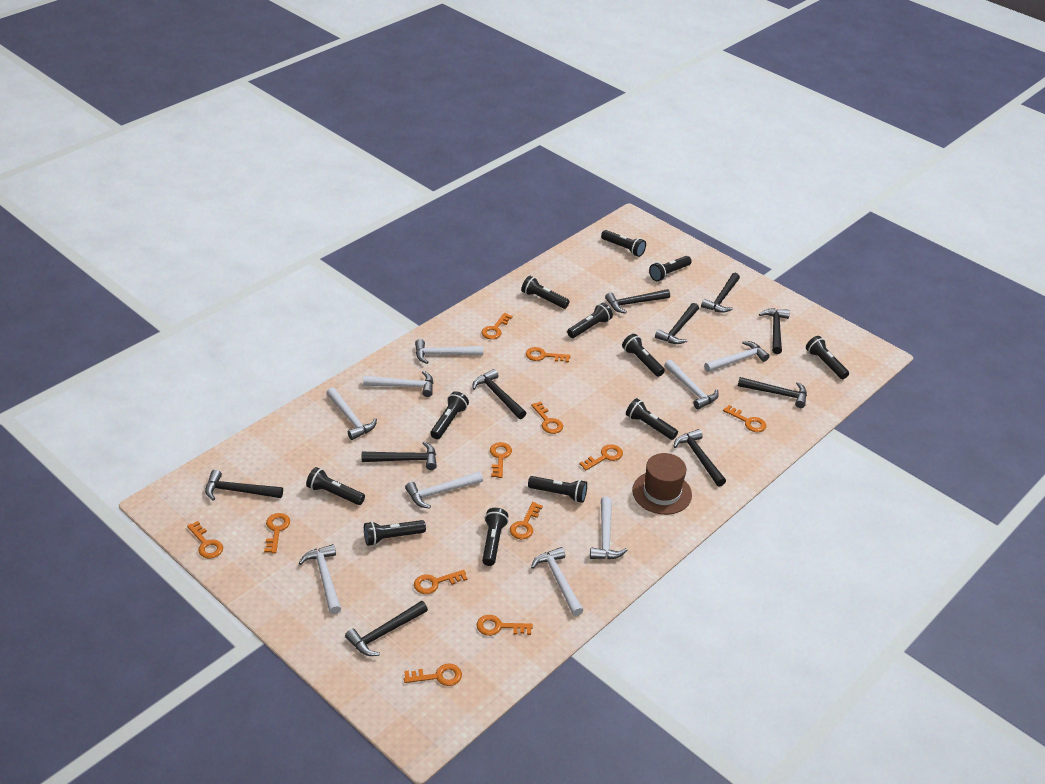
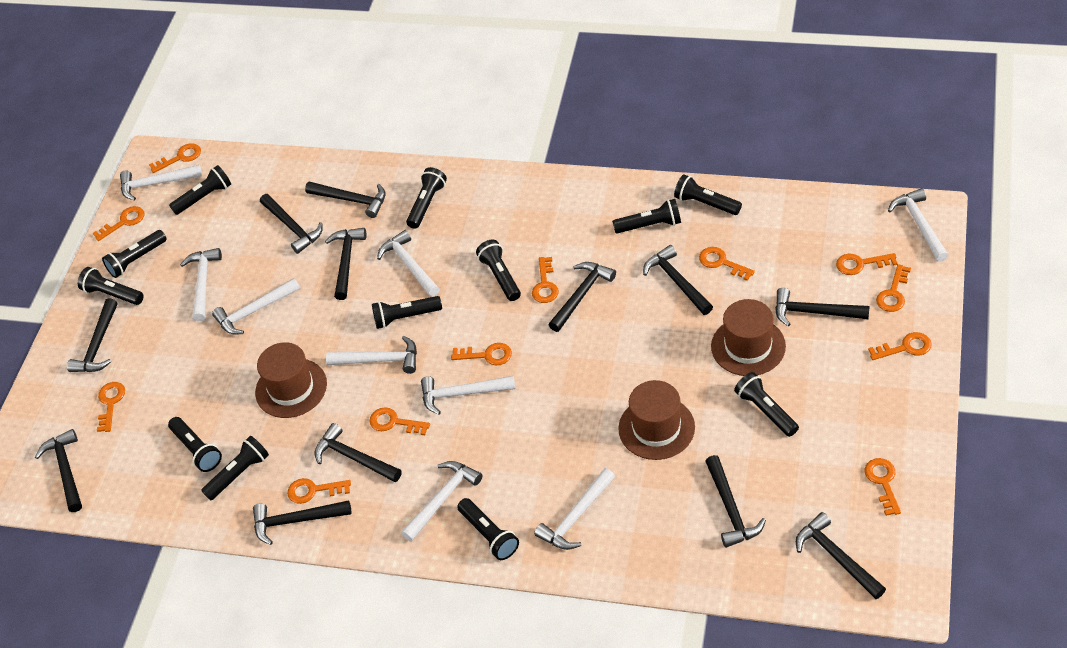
black hammer: 10 -> 12
brown hat: 1 -> 3

